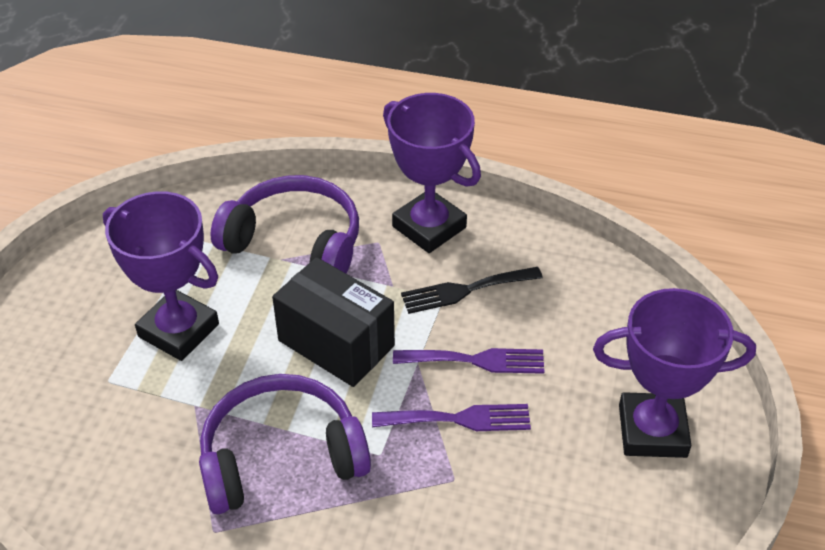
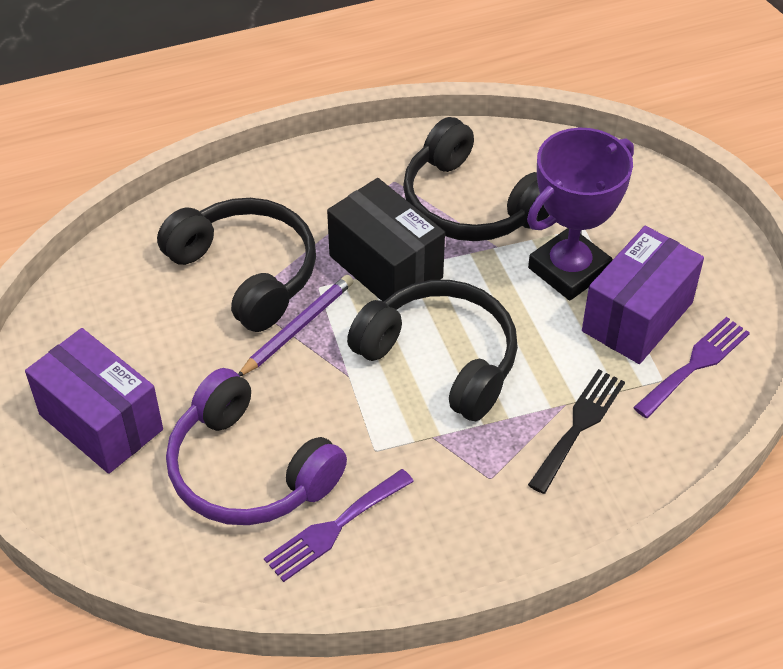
black headphones: 0 -> 3
purple box: 0 -> 2
purple headphones: 2 -> 1
purple pencil: 0 -> 1
purple trophy: 3 -> 1

